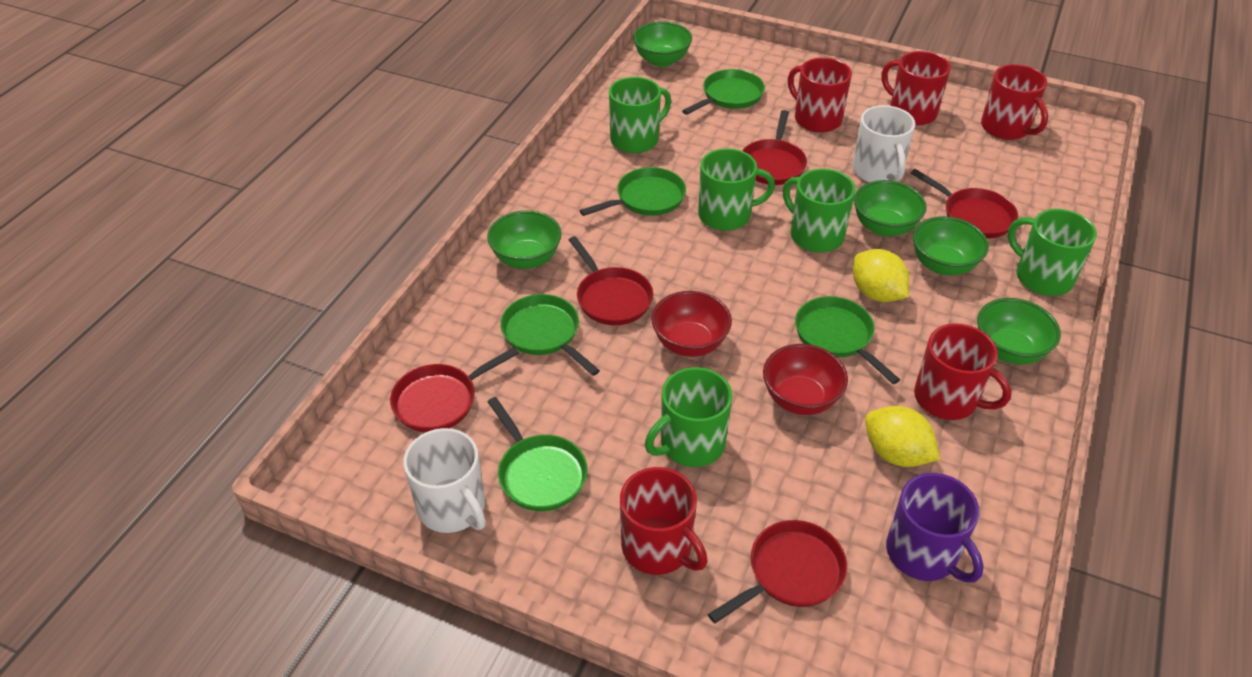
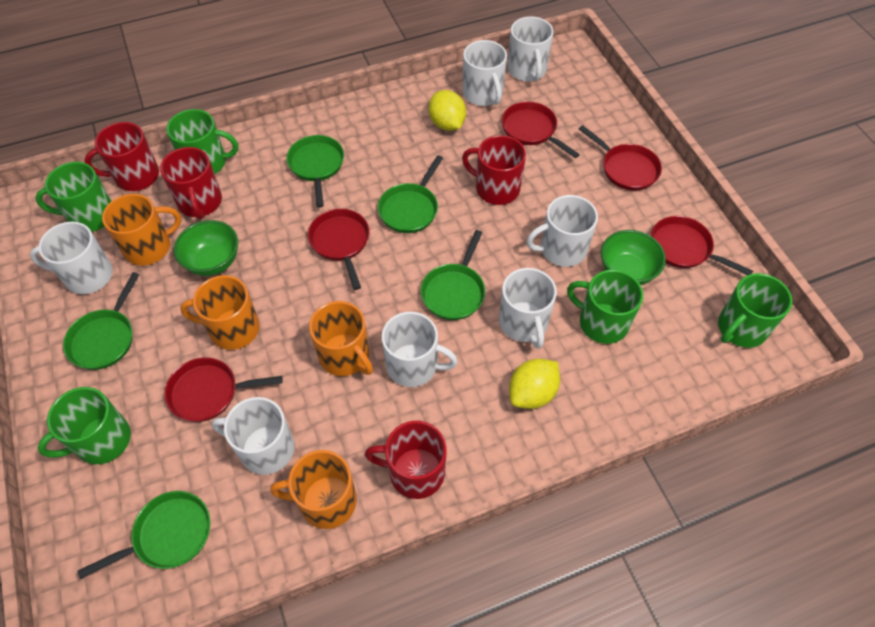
green bowl: 5 -> 2
orange mug: 0 -> 4
purple mug: 1 -> 0
red bowl: 2 -> 0
red mug: 5 -> 4
white mug: 2 -> 7

